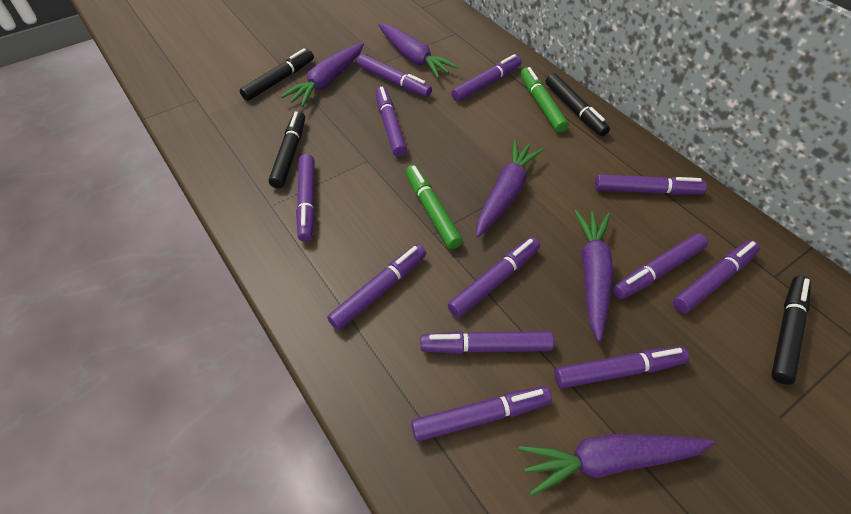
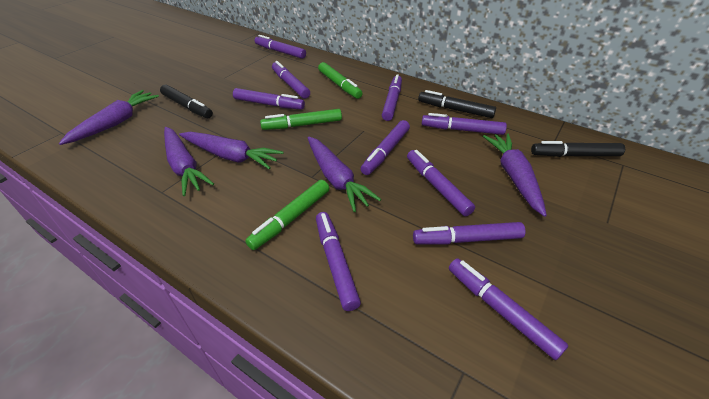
black marker: 4 -> 3
green marker: 2 -> 3
purple marker: 12 -> 10

